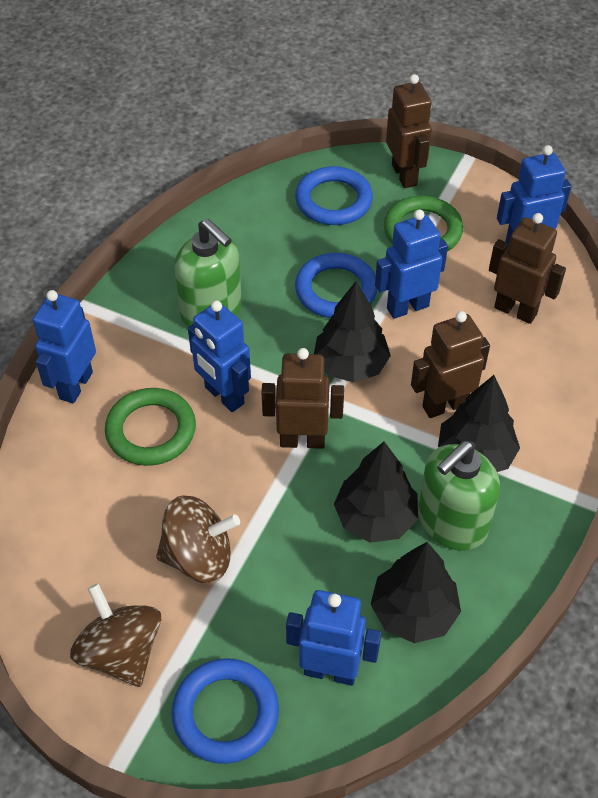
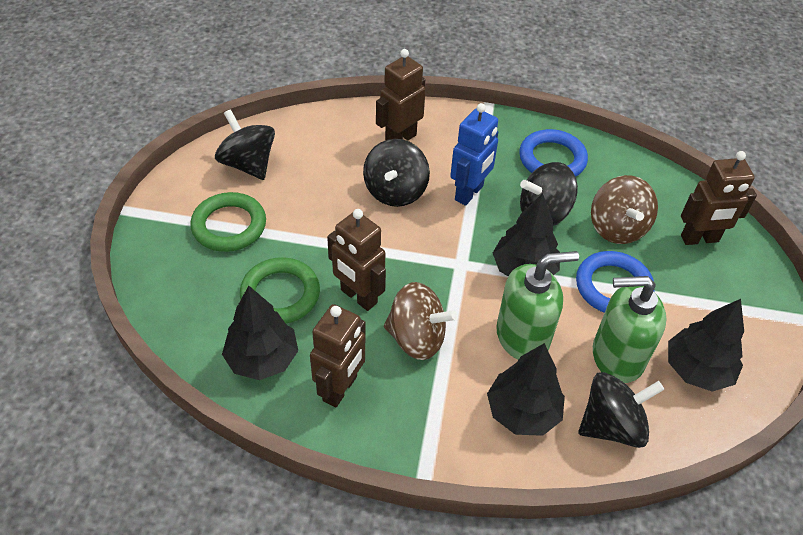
black spinning top: 0 -> 4
blue ring: 3 -> 2
blue robot: 5 -> 1

